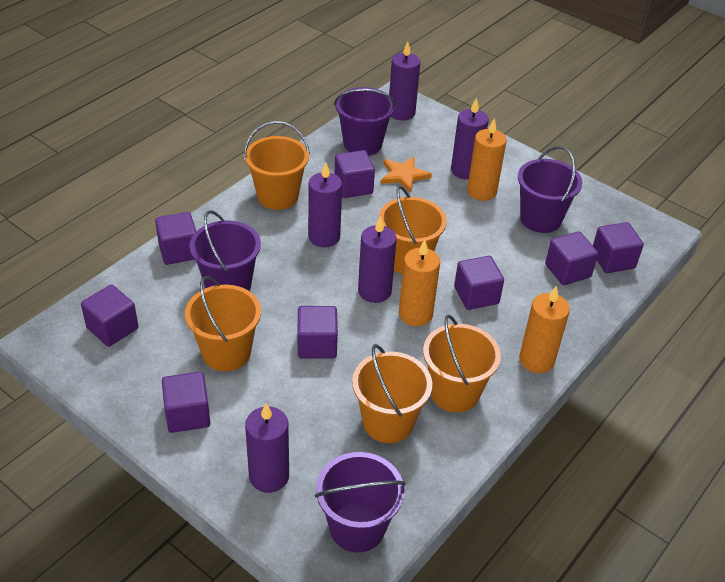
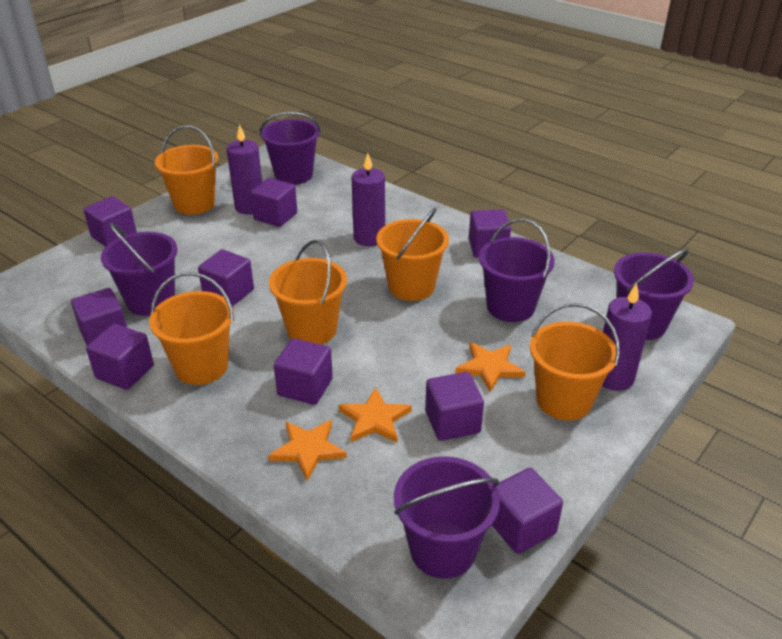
orange candle: 3 -> 0
orange star: 1 -> 3
purple bucket: 4 -> 5
purple candle: 5 -> 3
purple cube: 8 -> 9

